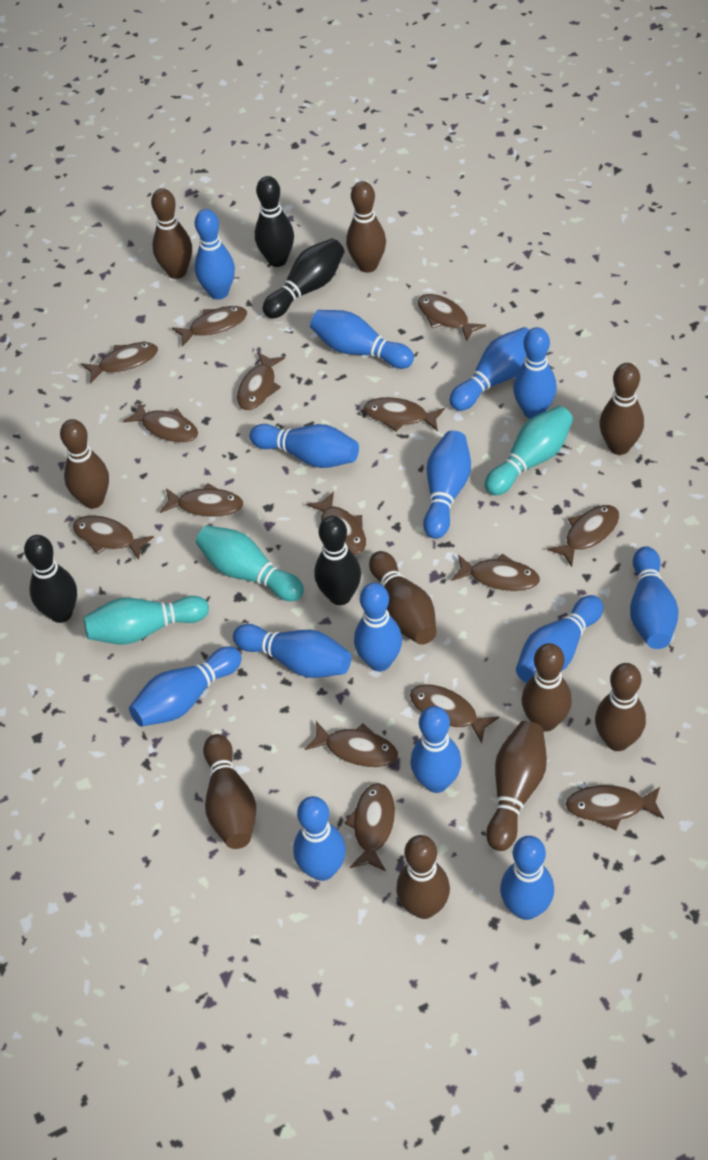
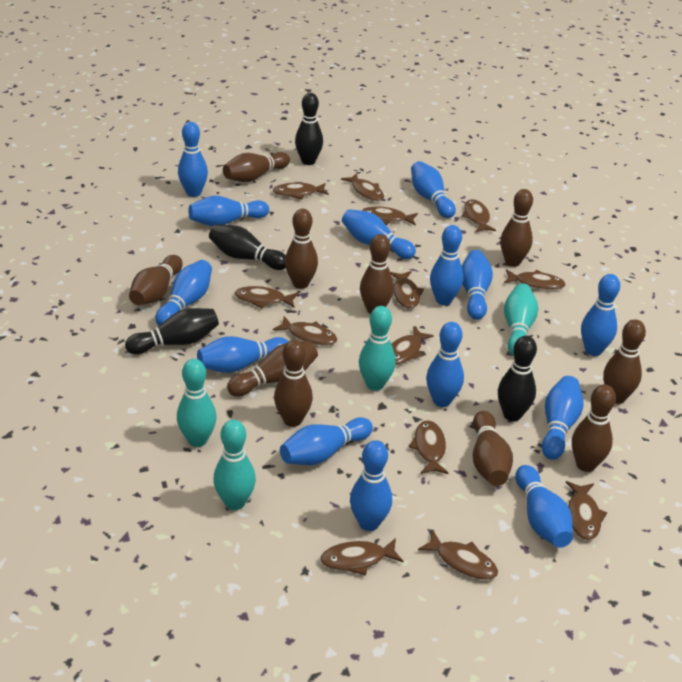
brown fish: 15 -> 13
turquoise bowling pin: 3 -> 4

